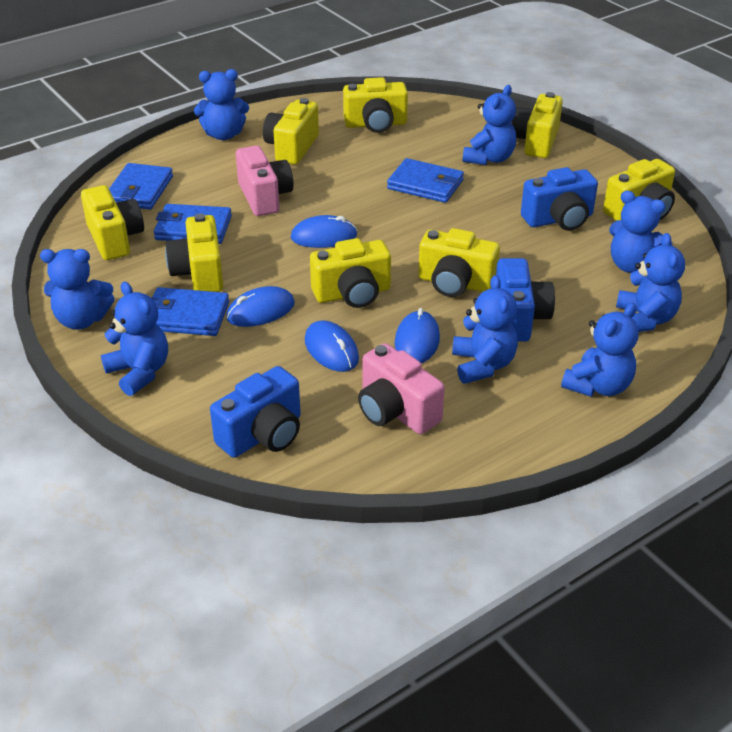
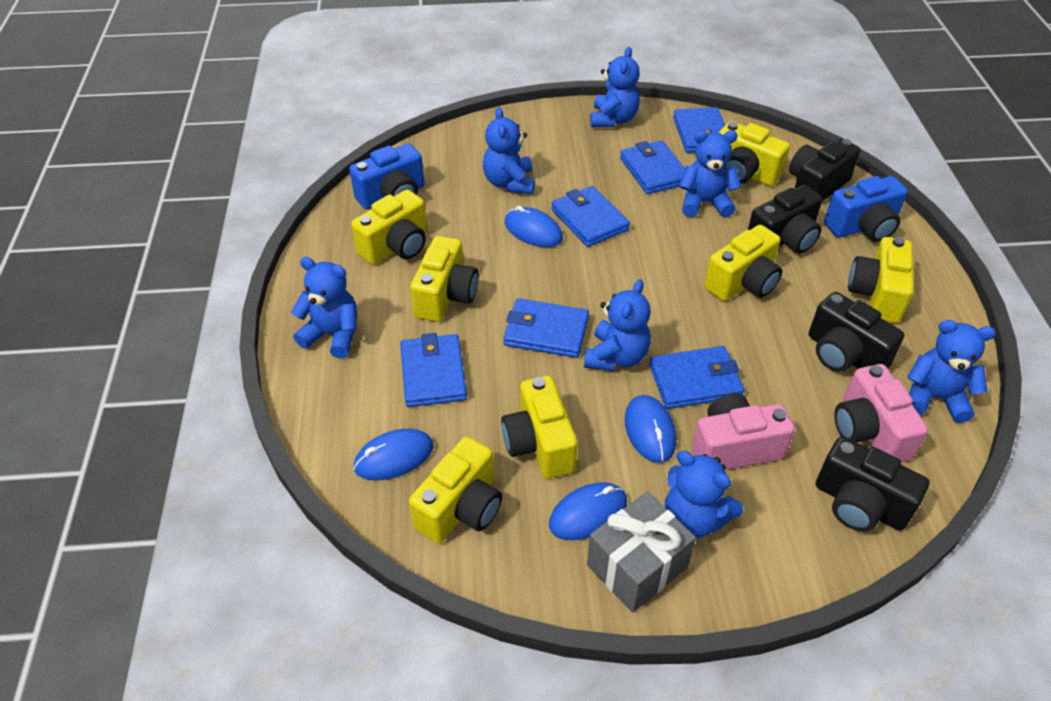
black camera: 0 -> 4
blue camera: 3 -> 2
blue teddy bear: 8 -> 7
blue wallet: 4 -> 6
grey gift: 0 -> 1
yellow camera: 8 -> 7

